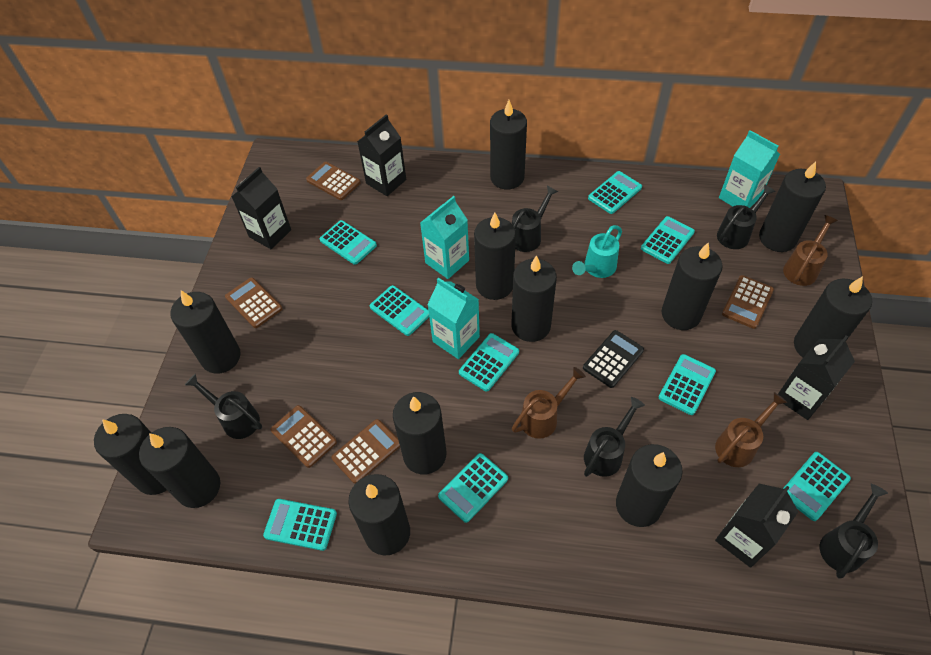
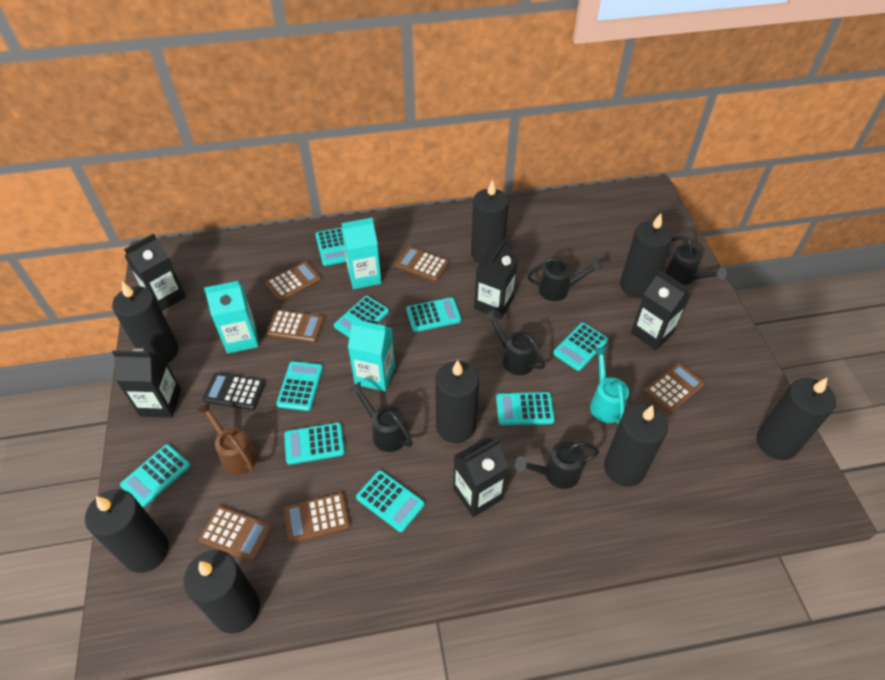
black candle: 12 -> 8
black carton: 4 -> 5
brown calculator: 5 -> 6
brown watering can: 3 -> 1

